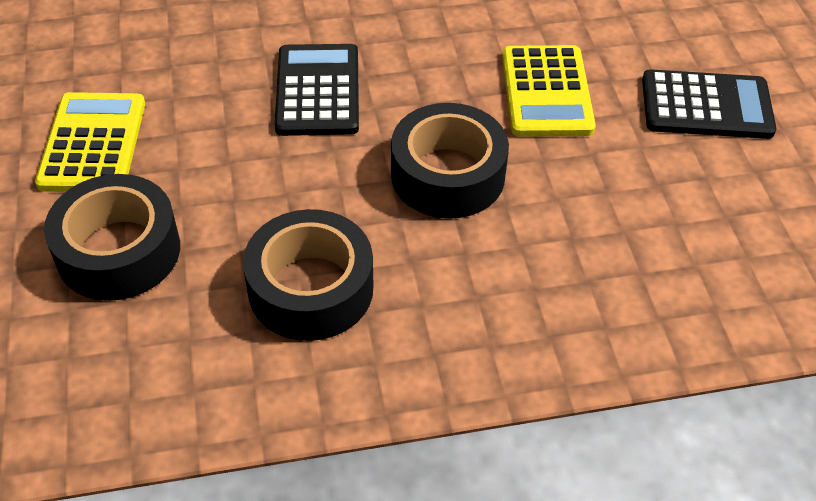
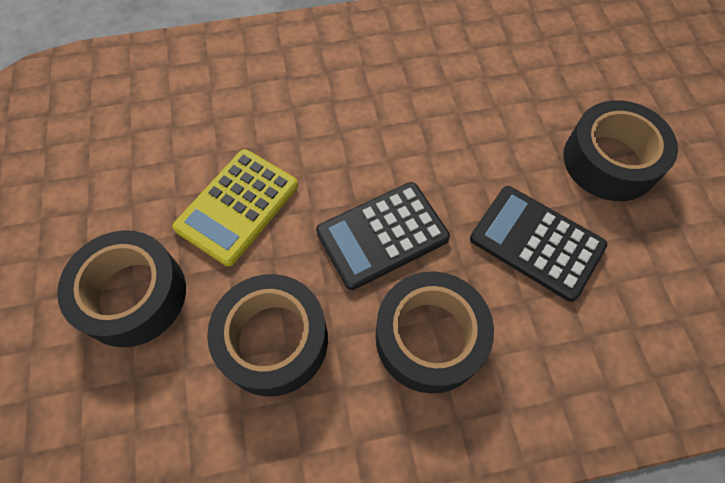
black tape: 3 -> 4
yellow calculator: 2 -> 1

